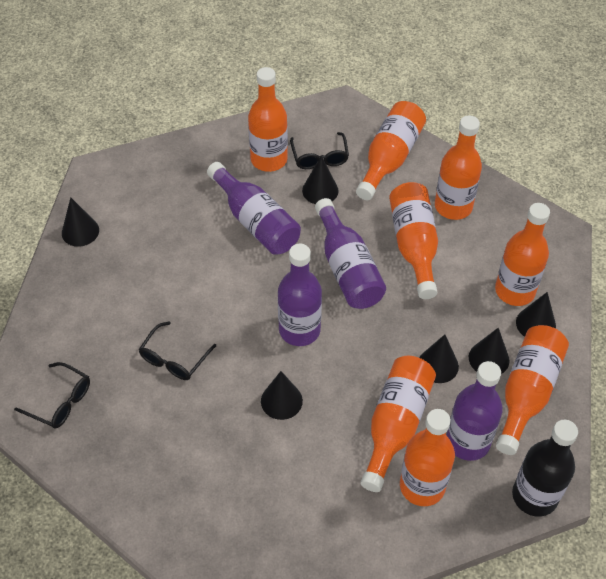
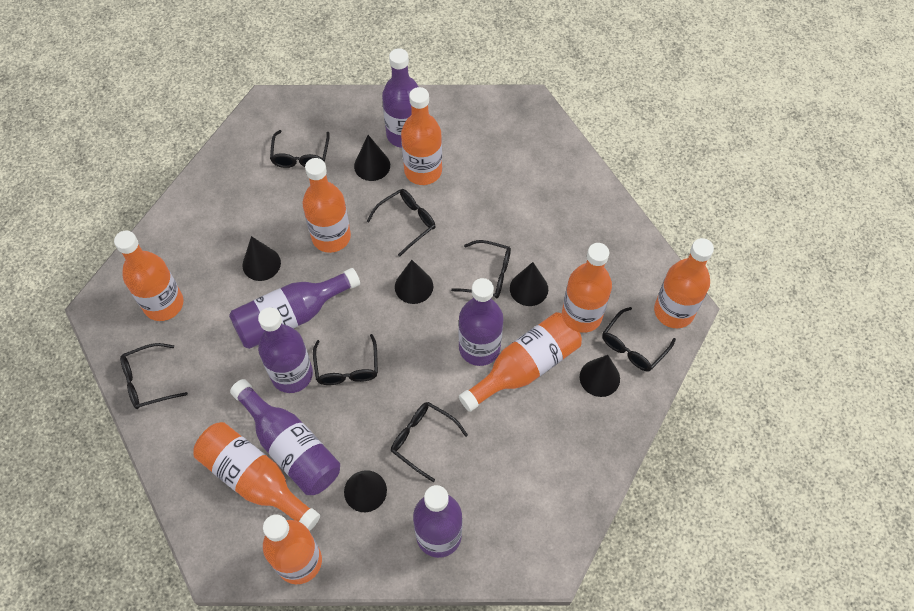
black bottle: 1 -> 0
black glasses: 3 -> 7
purple bottle: 4 -> 6

